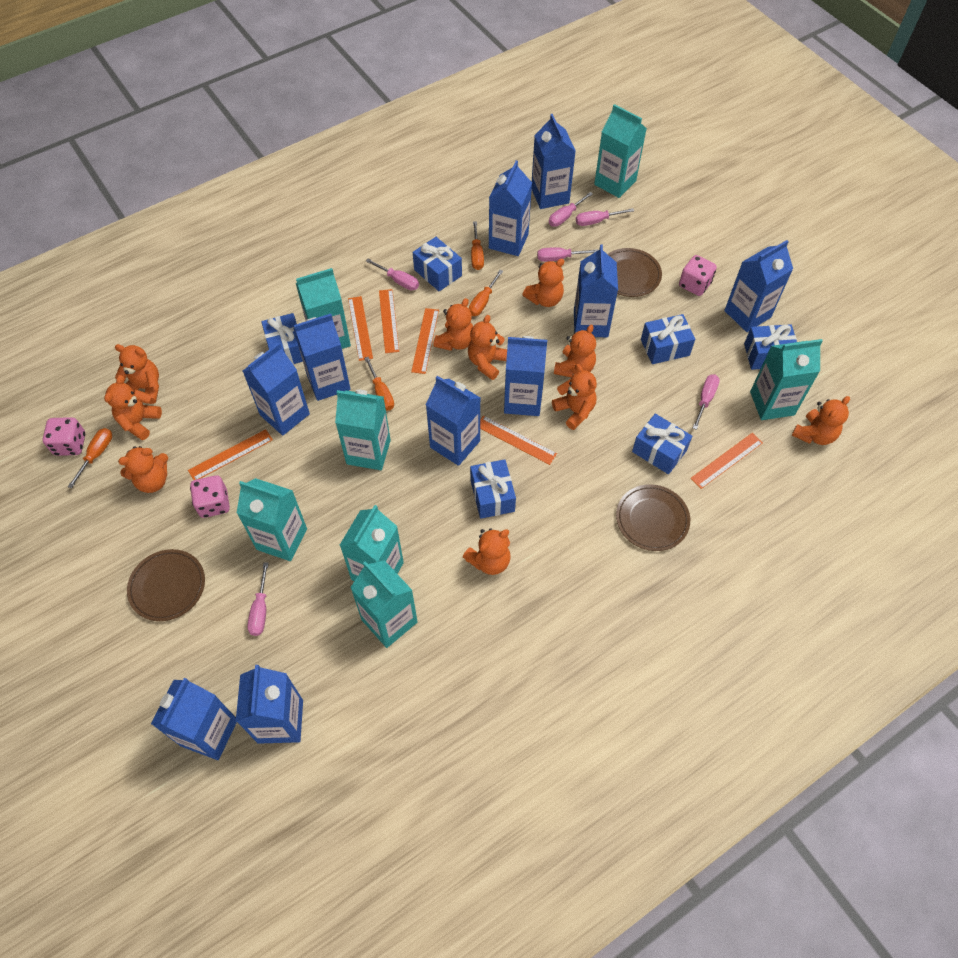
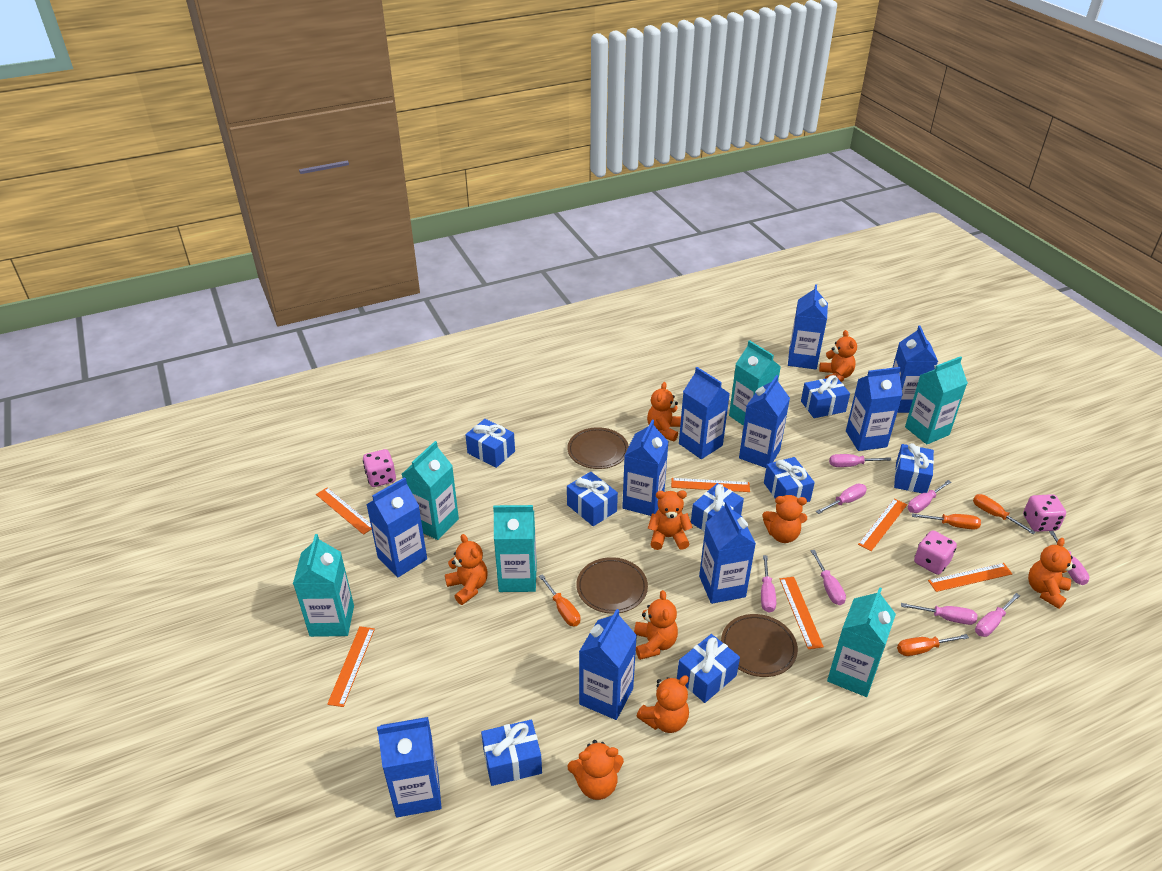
blue gift: 6 -> 8
orange teddy bear: 10 -> 9
pink screwdriver: 6 -> 8
turquoise carton: 7 -> 6

